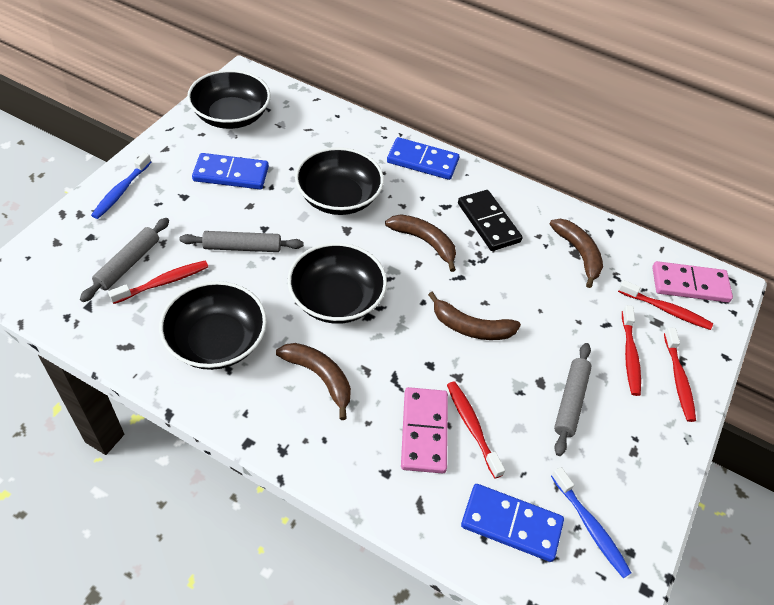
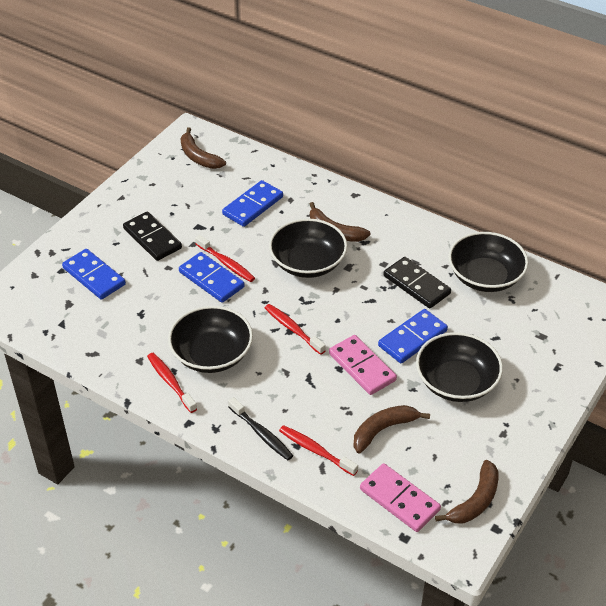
black domino: 1 -> 2
black toothbrush: 0 -> 1
blue domino: 3 -> 4
blue toothbrush: 2 -> 0
grey rolling pin: 3 -> 0
red toothbrush: 5 -> 4

